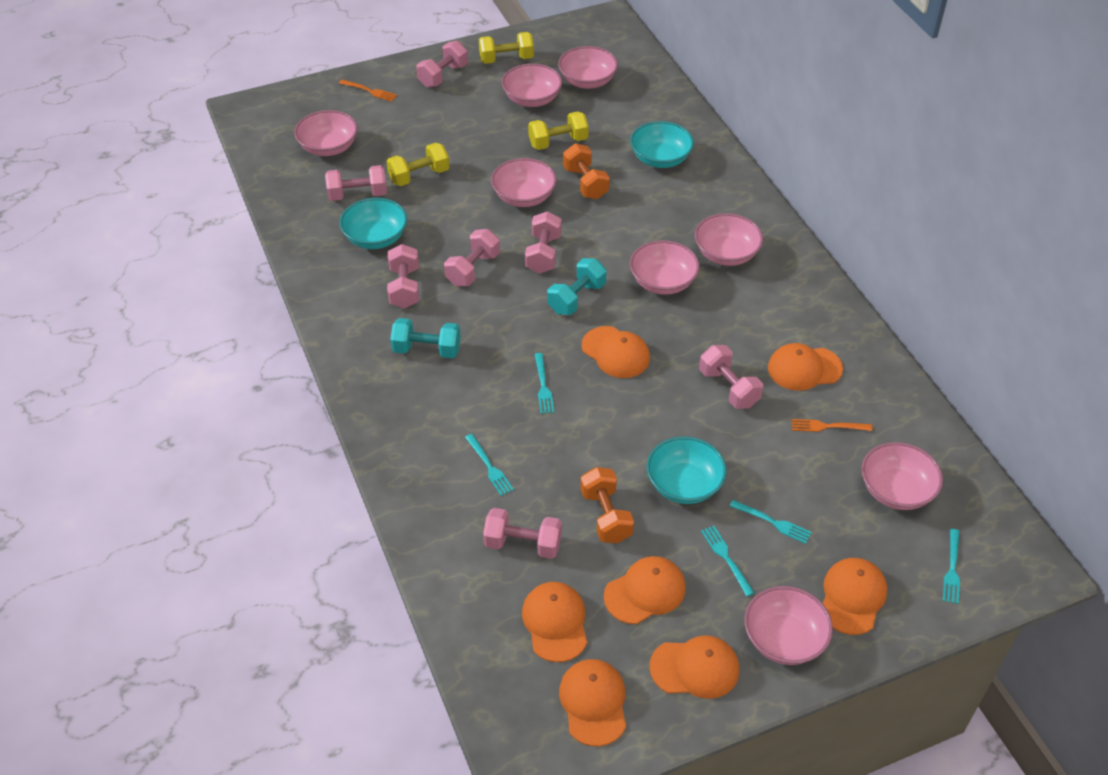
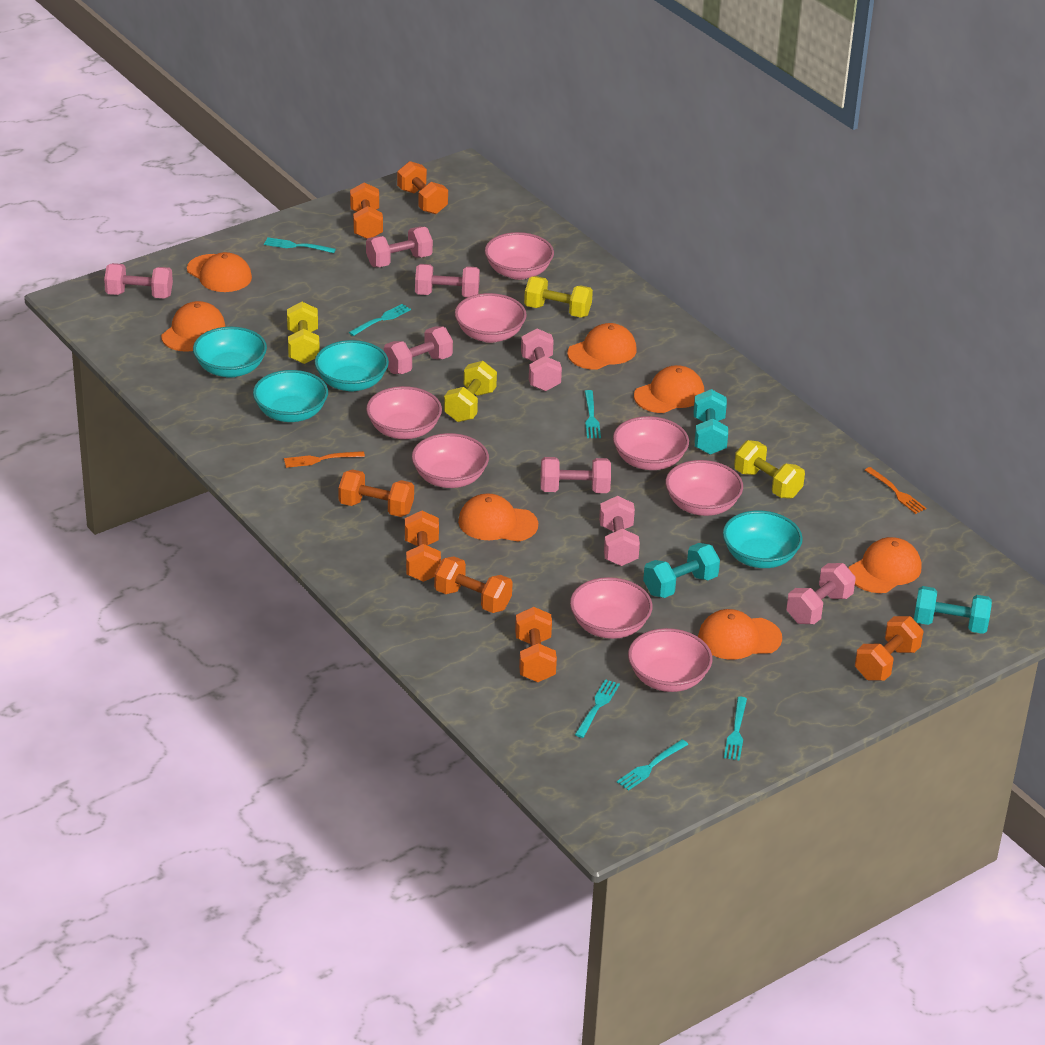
orange dumbbell: 2 -> 7
pink dumbbell: 7 -> 8
turquoise bowl: 3 -> 4
turquoise dumbbell: 2 -> 3
turquoise fork: 5 -> 6
yellow dumbbell: 3 -> 4

